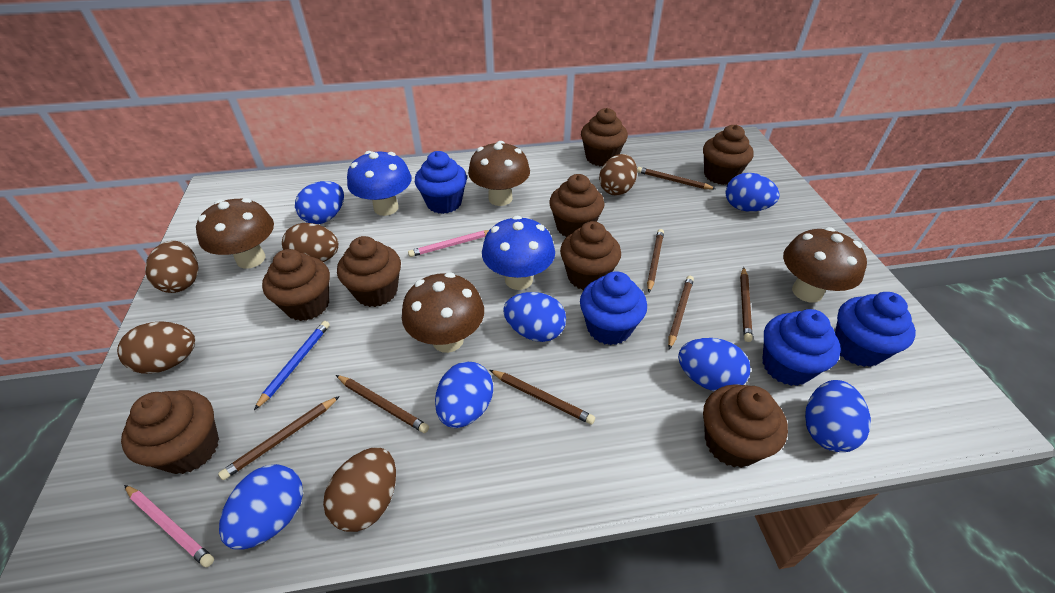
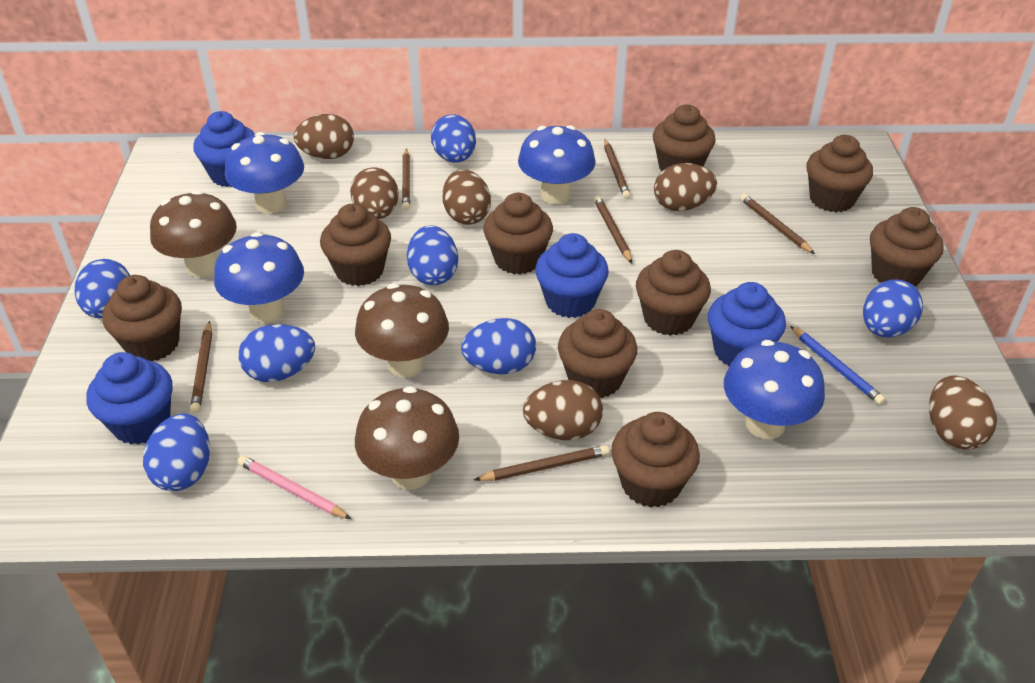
blue mushroom: 2 -> 4
brown cupcake: 8 -> 9
brown egg: 5 -> 6
brown mushroom: 4 -> 3
brown pencil: 7 -> 6
pink pencil: 2 -> 1

